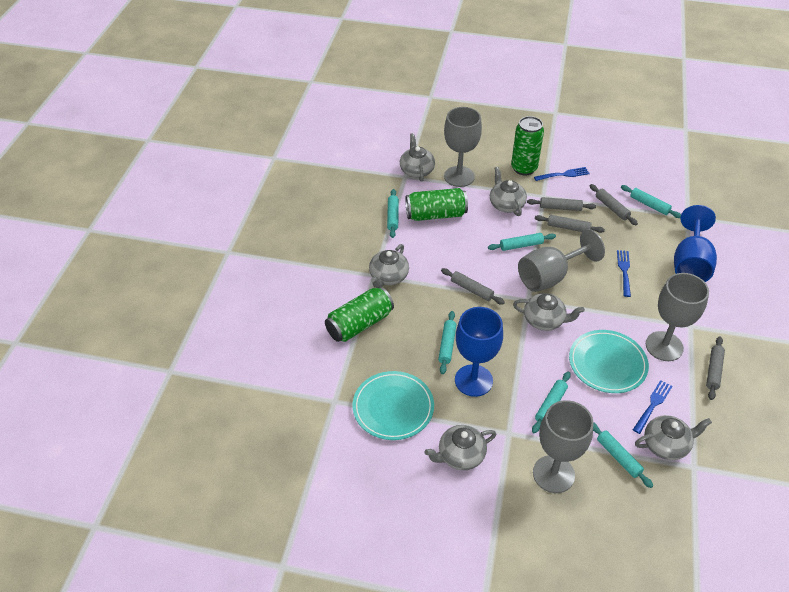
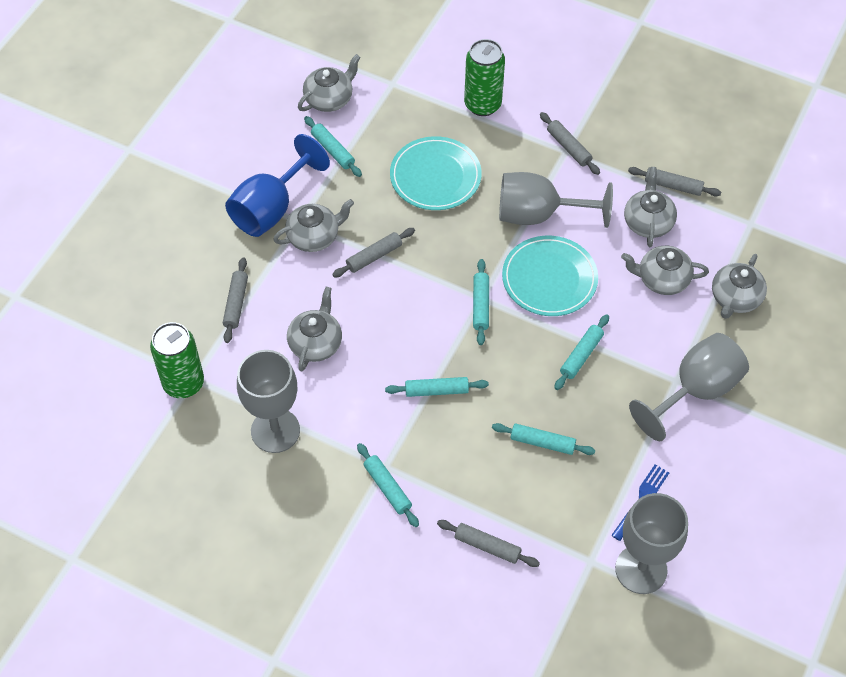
blue fork: 3 -> 1
blue goblet: 2 -> 1
green can: 3 -> 2

